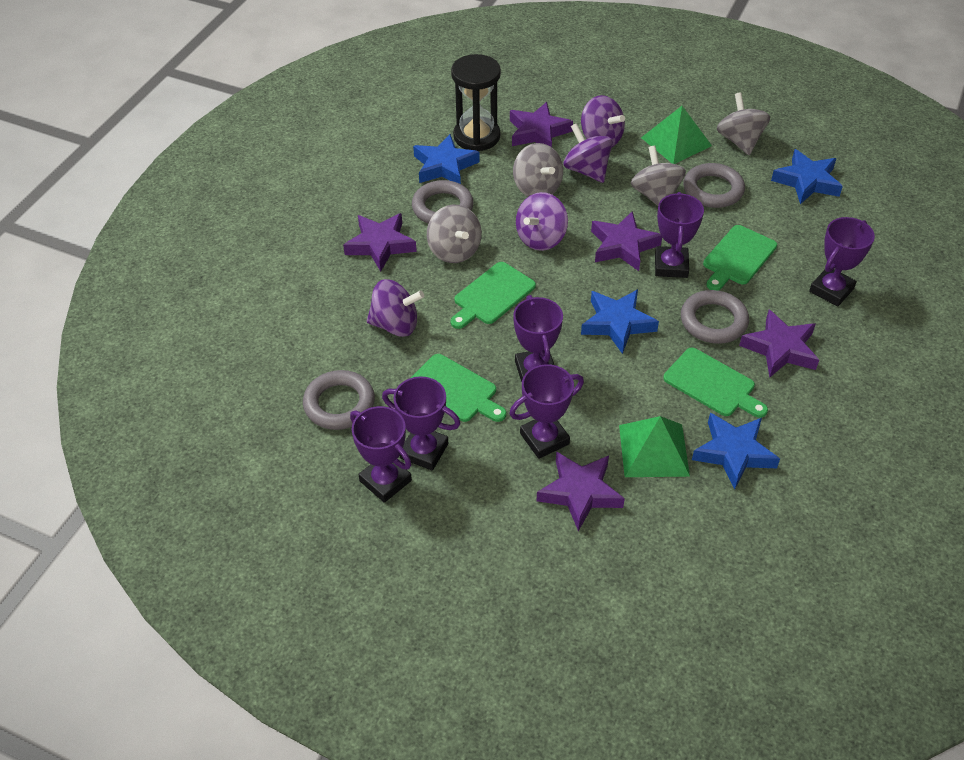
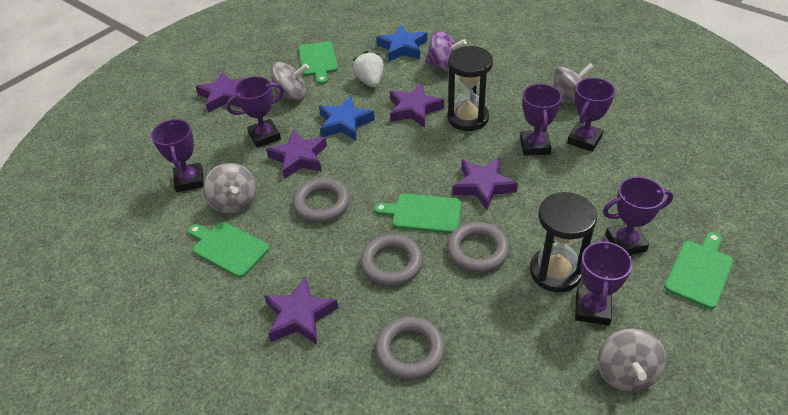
black hourglass: 1 -> 2
blue star: 4 -> 2
green pyramid: 2 -> 0
purple spinning top: 4 -> 1
white strawberry: 0 -> 1

